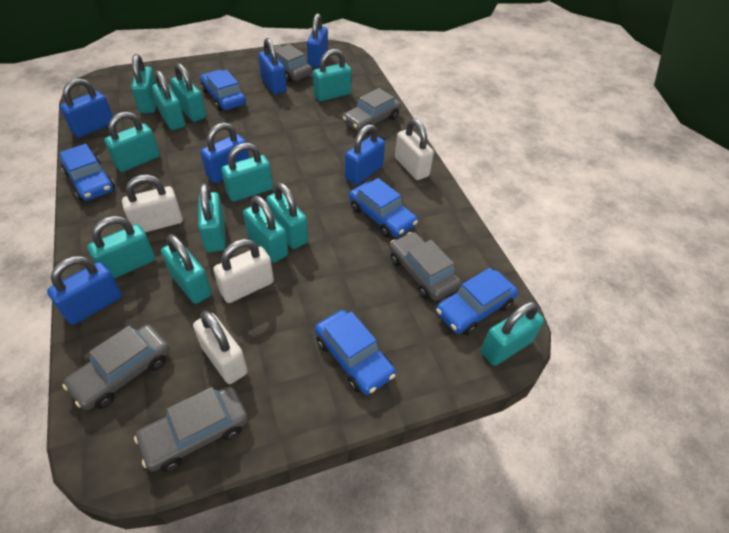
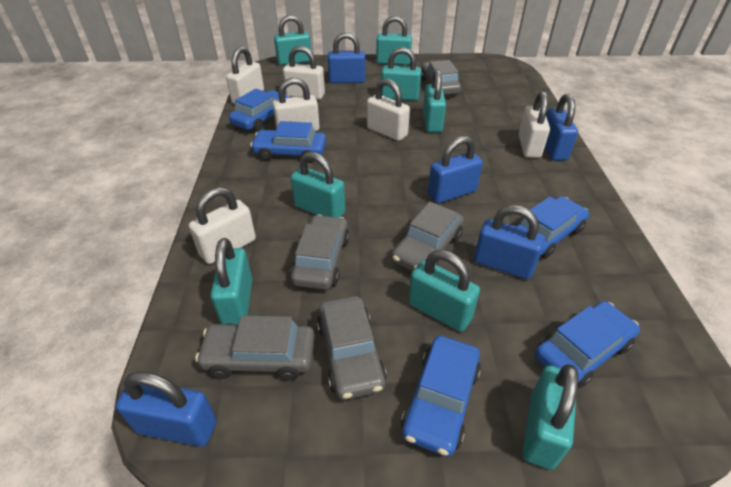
blue padlock: 6 -> 5
turquoise padlock: 12 -> 8
white padlock: 4 -> 6

